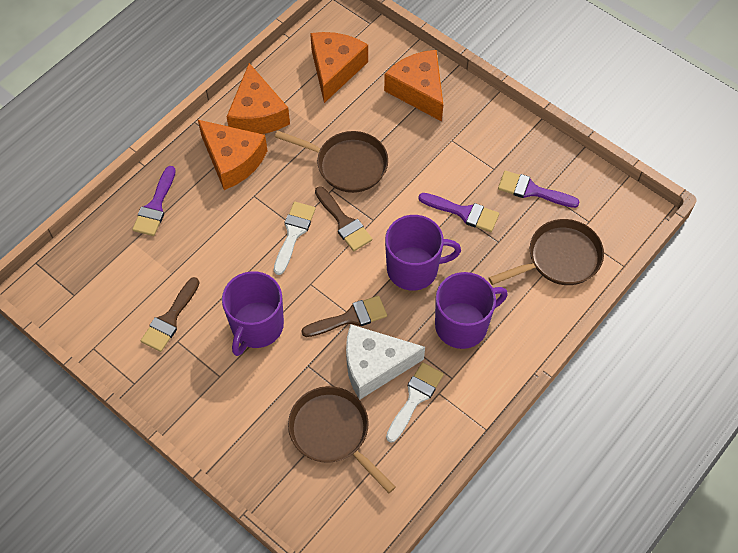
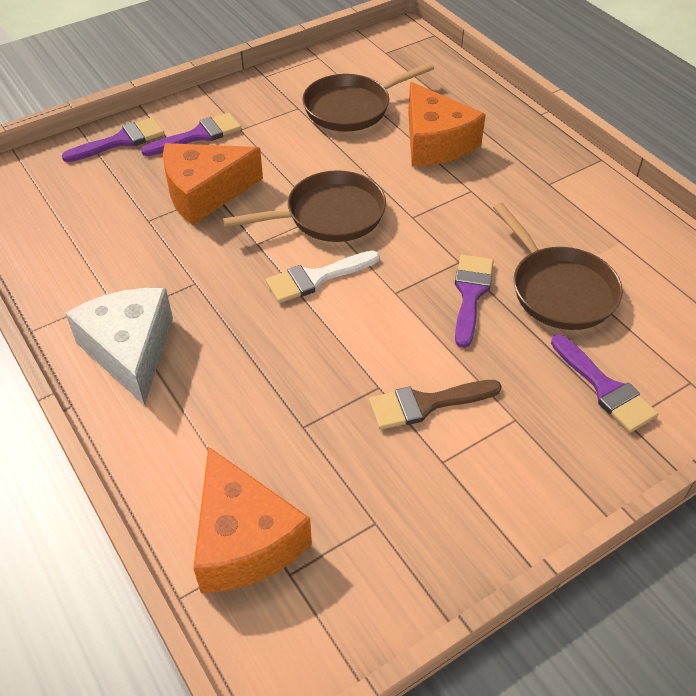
brown brush: 3 -> 1
orange cheese: 4 -> 3
purple brush: 3 -> 4
purple mug: 3 -> 0
white brush: 2 -> 1

